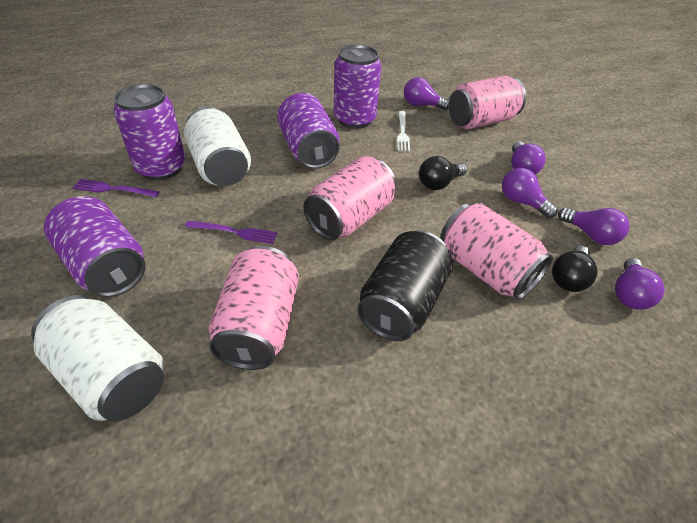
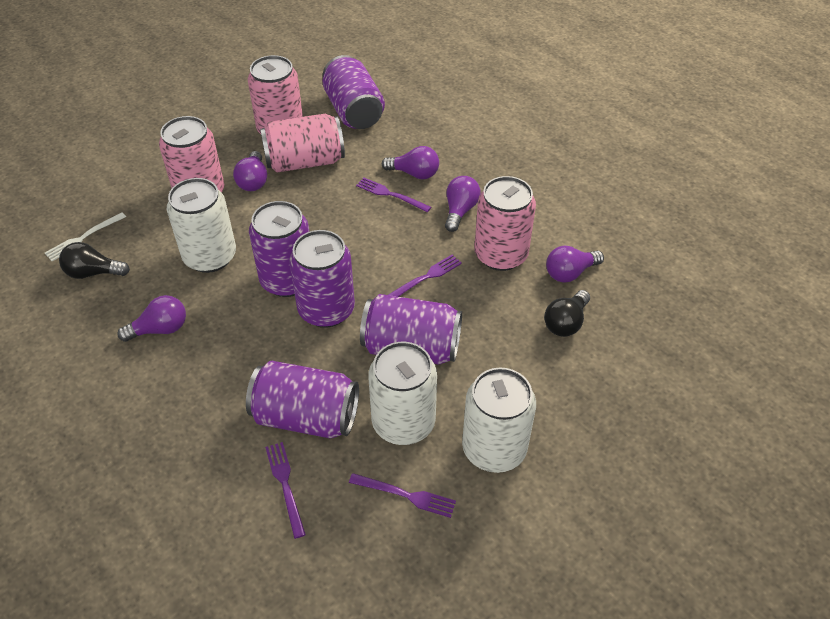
black can: 1 -> 0
purple can: 4 -> 5
purple fork: 2 -> 4
white can: 2 -> 3

